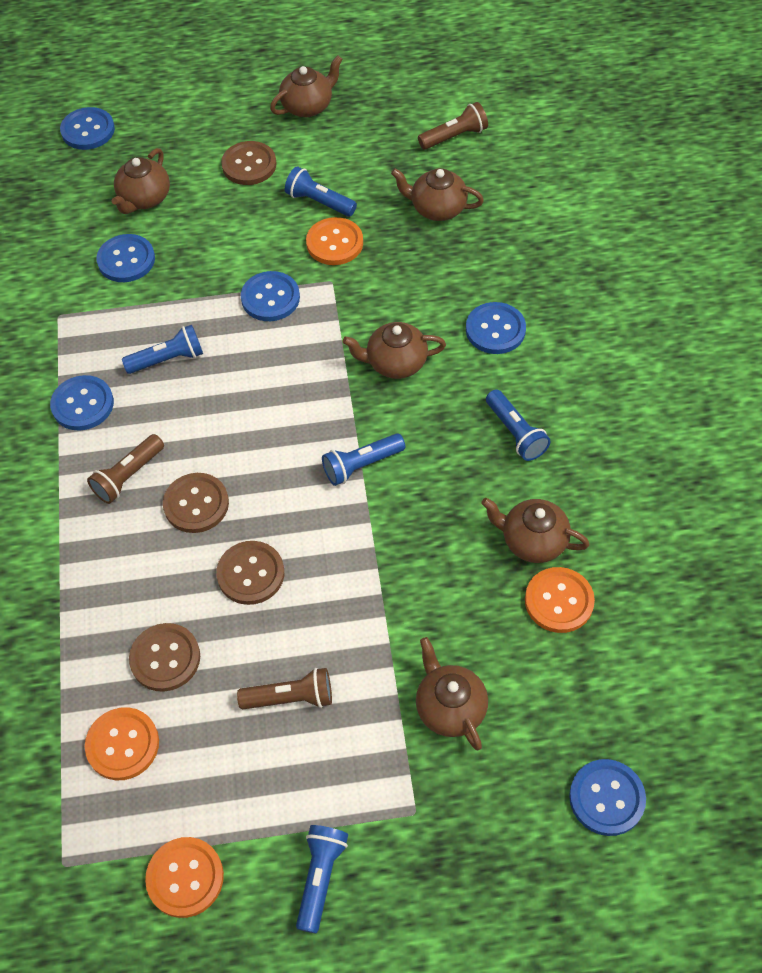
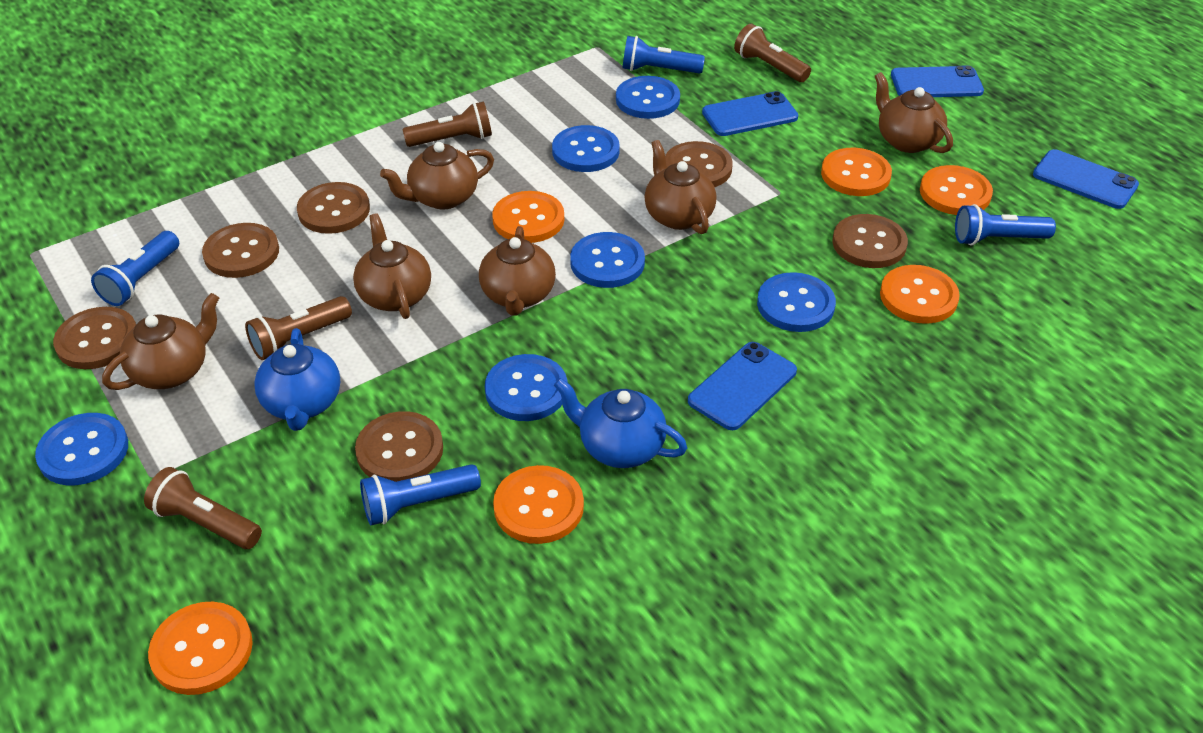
blue flashlight: 5 -> 4
blue phone: 0 -> 4
blue teapot: 0 -> 2
brown button: 4 -> 6
brown flashlight: 3 -> 4
orange button: 4 -> 6

